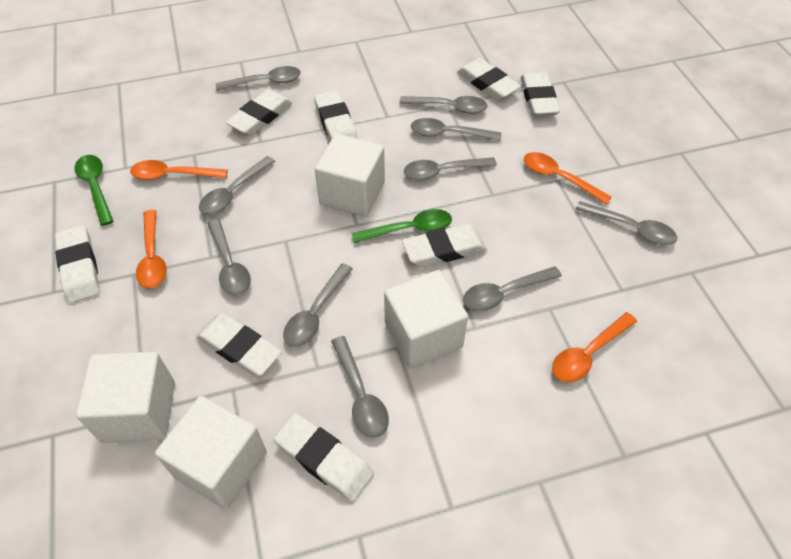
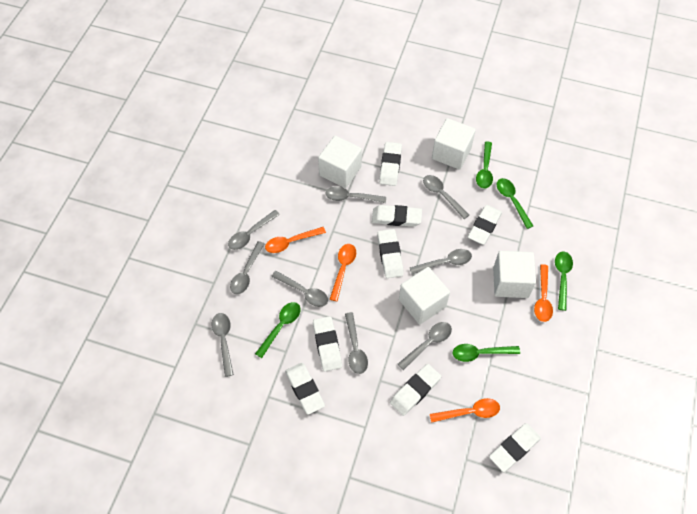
green spoon: 2 -> 5
grey spoon: 10 -> 9

